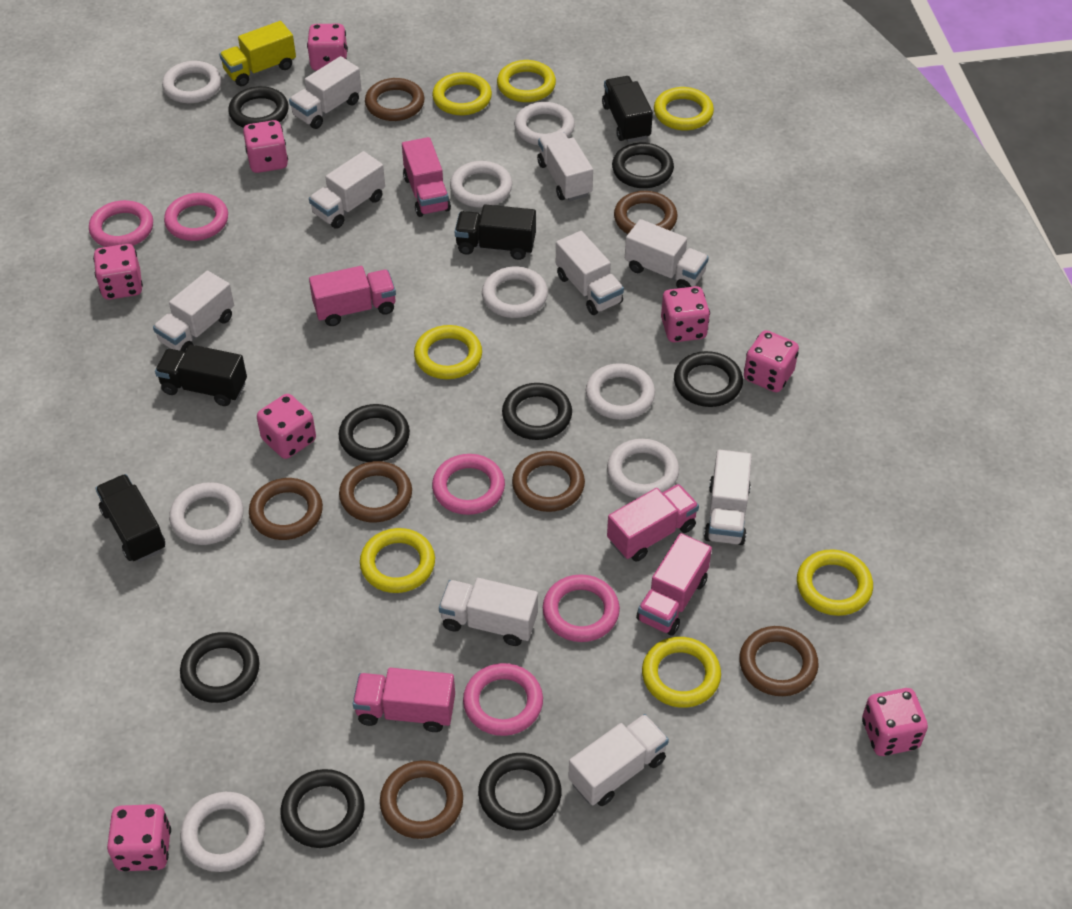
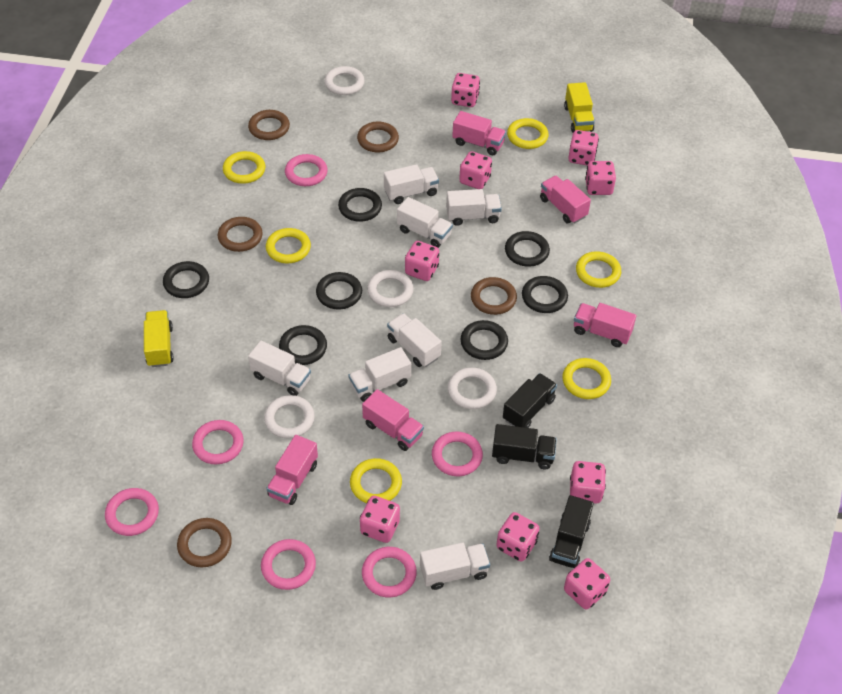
black ring: 8 -> 7
black truck: 4 -> 3
brown ring: 7 -> 5
pink dice: 8 -> 9
pink ring: 5 -> 6
white ring: 8 -> 4
white truck: 9 -> 7
yellow ring: 7 -> 6
yellow truck: 1 -> 2

